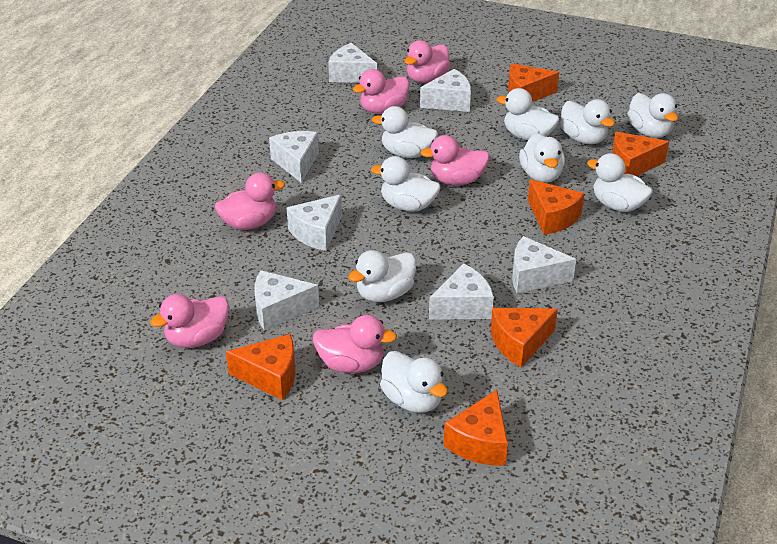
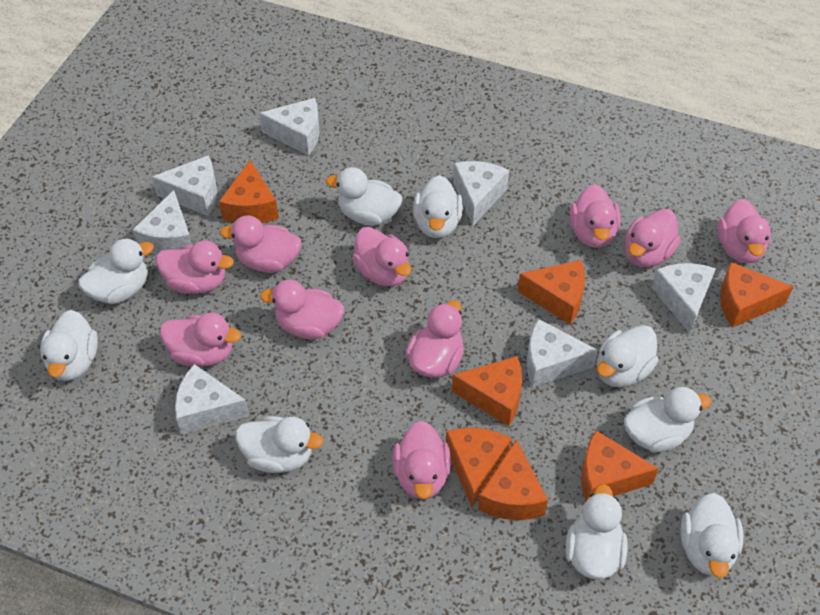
orange cheese: 6 -> 7
pink duck: 6 -> 10

